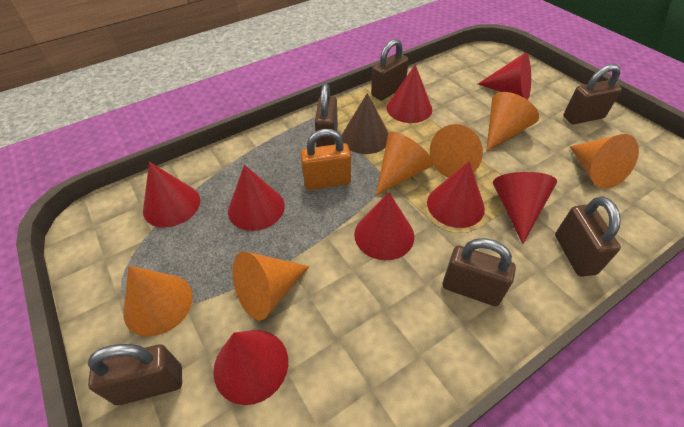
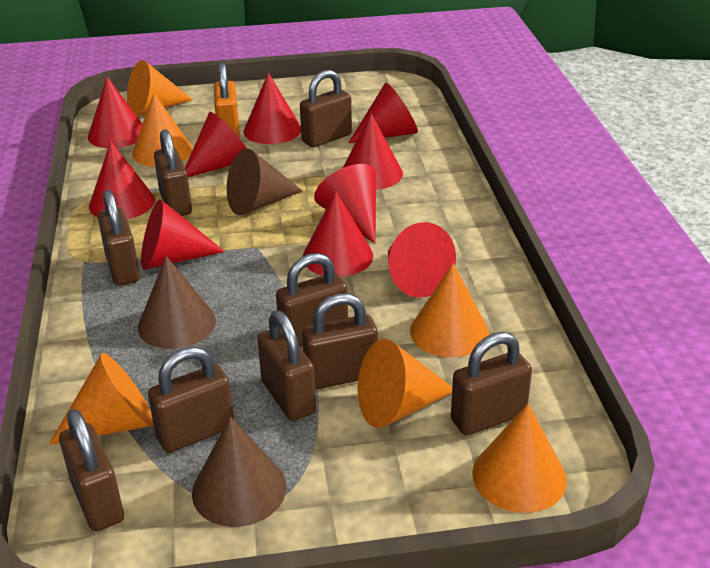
brown cone: 1 -> 3
brown padlock: 6 -> 9
red cone: 8 -> 10

